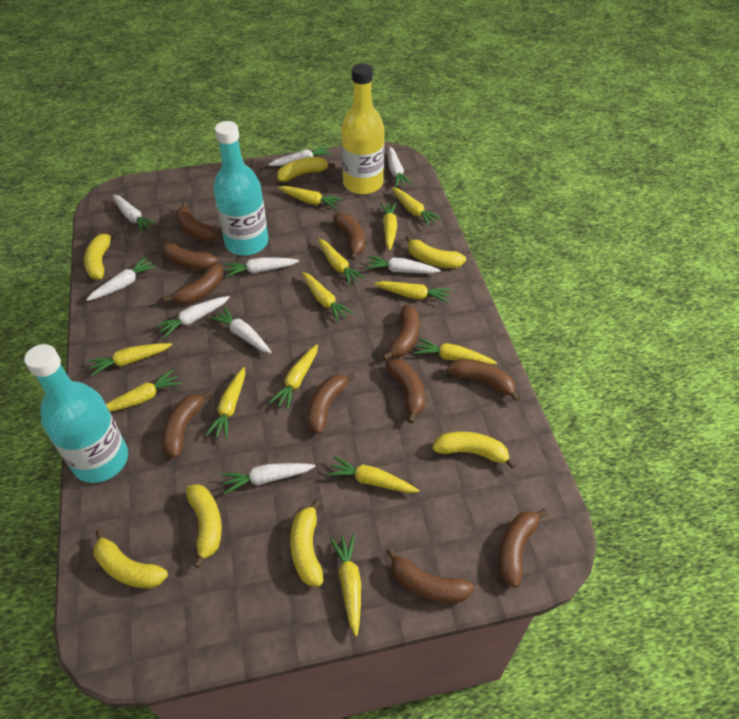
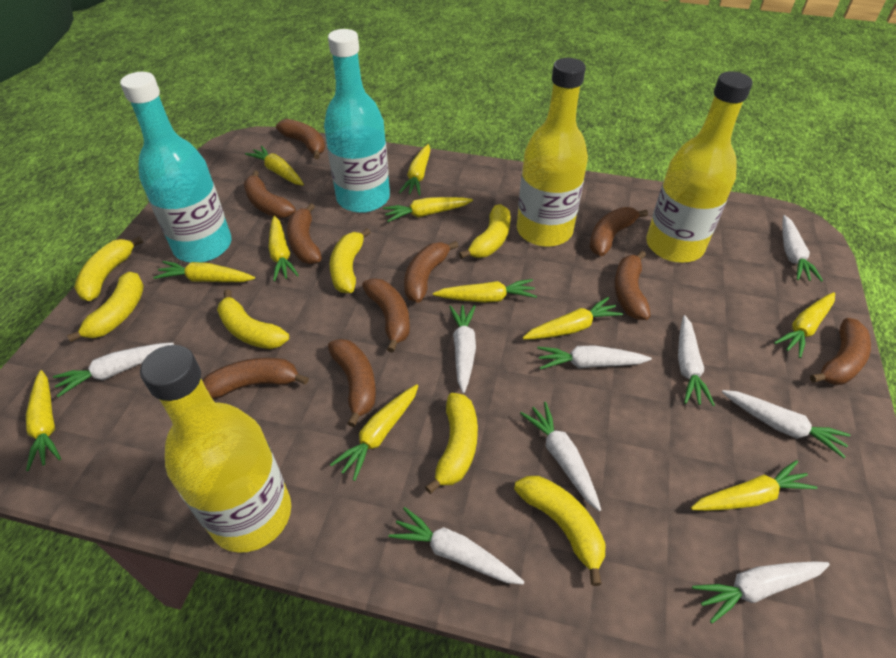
brown banana: 11 -> 10
yellow bottle: 1 -> 3
yellow carrot: 13 -> 11

